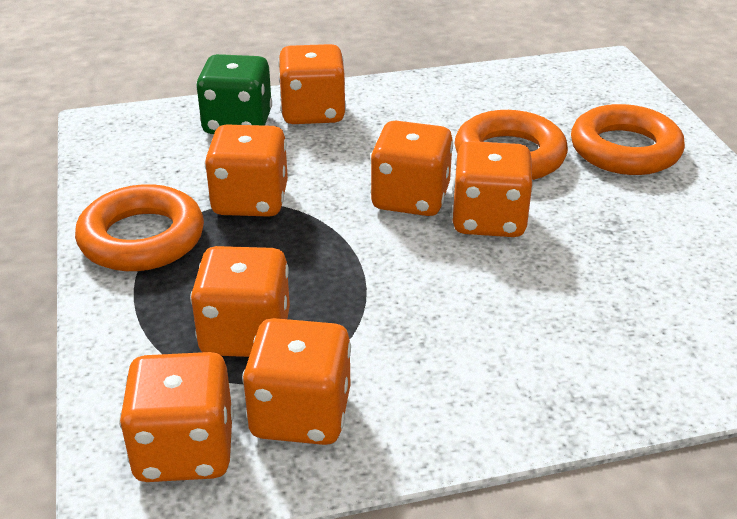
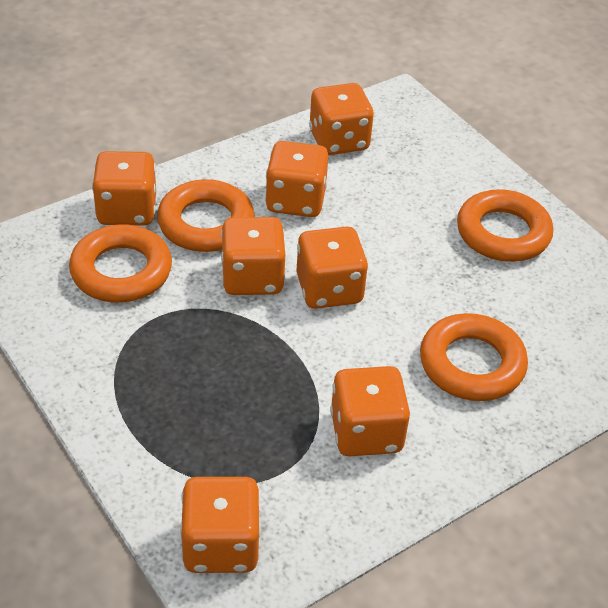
green dice: 1 -> 0
orange ring: 3 -> 4

